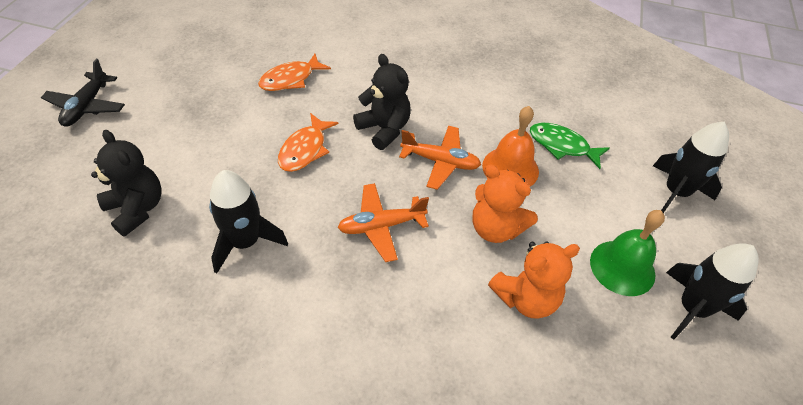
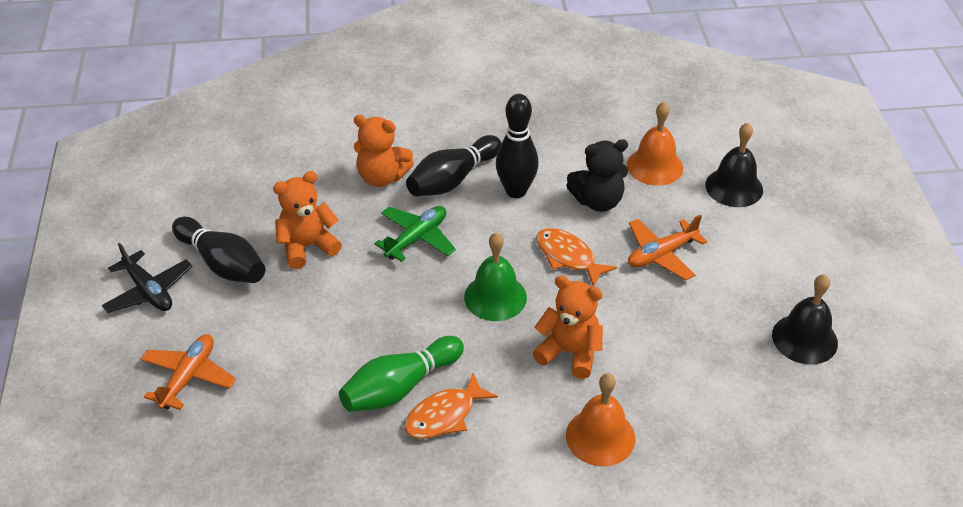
black bell: 0 -> 2
black bowling pin: 0 -> 3
black rocket: 3 -> 0
black teddy bear: 2 -> 1
green bowling pin: 0 -> 1
green fish: 1 -> 0
green plane: 0 -> 1
orange bell: 1 -> 2
orange teddy bear: 2 -> 3

